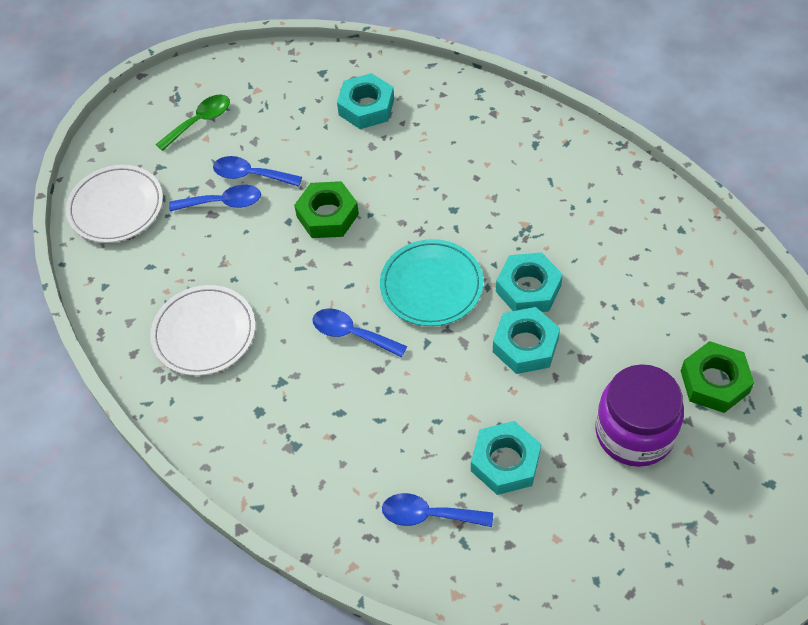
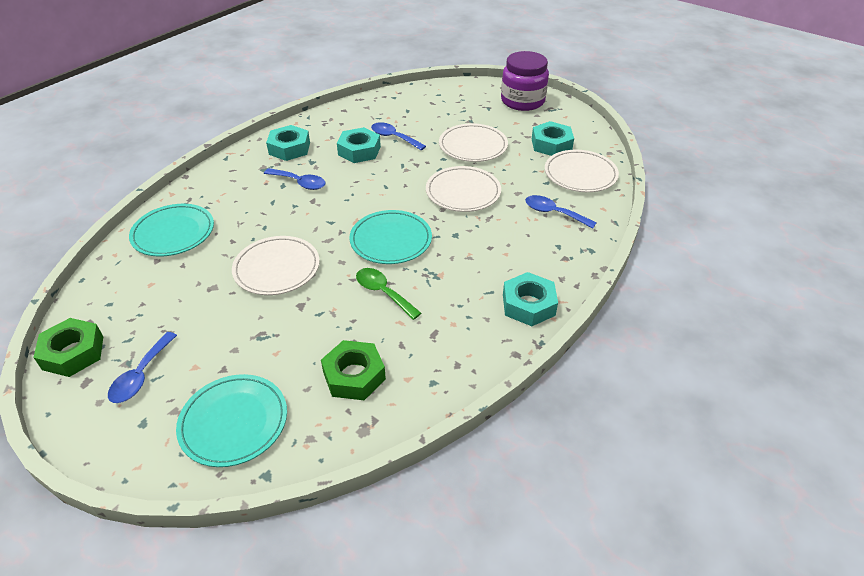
turquoise plate: 1 -> 3
white plate: 2 -> 4

